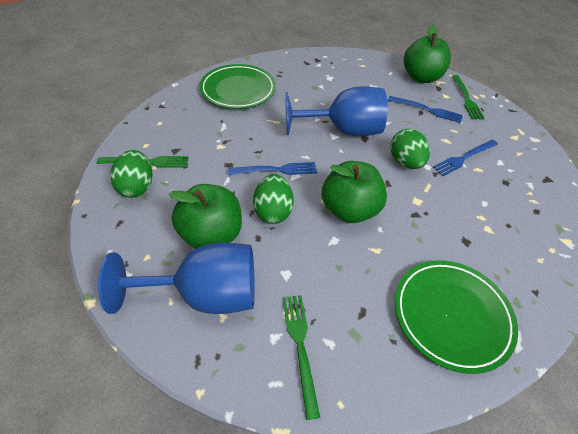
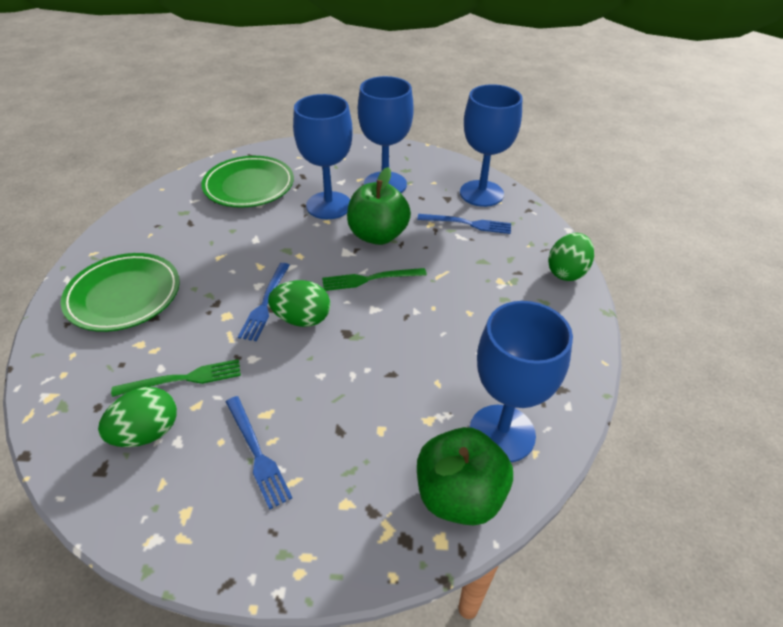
blue goblet: 2 -> 4
green apple: 3 -> 2
green fork: 3 -> 2

